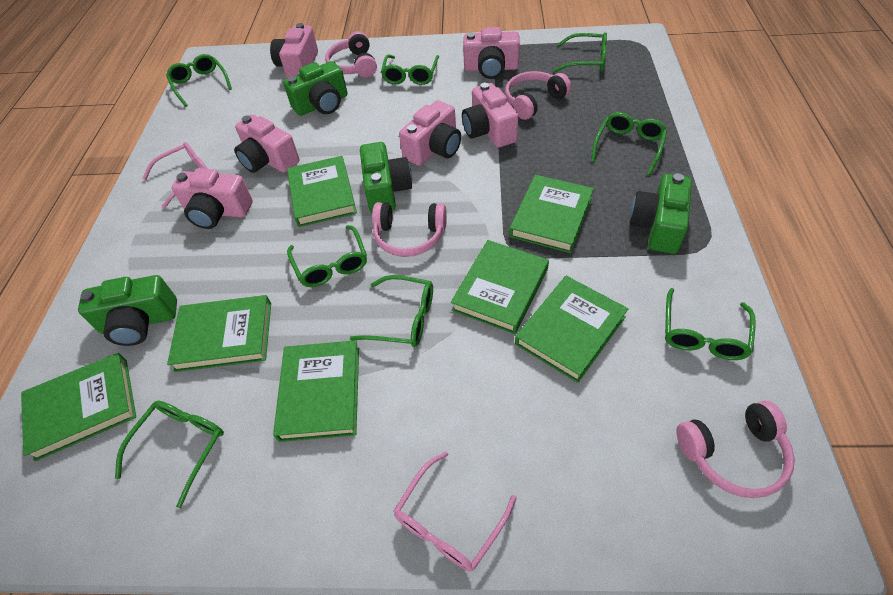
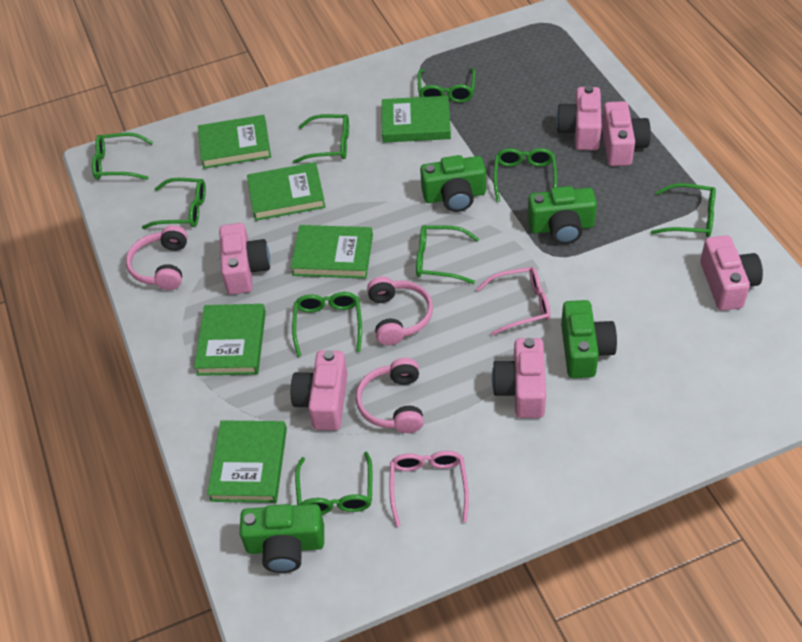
green book: 7 -> 6
green glasses: 8 -> 9
pink headphones: 4 -> 3

